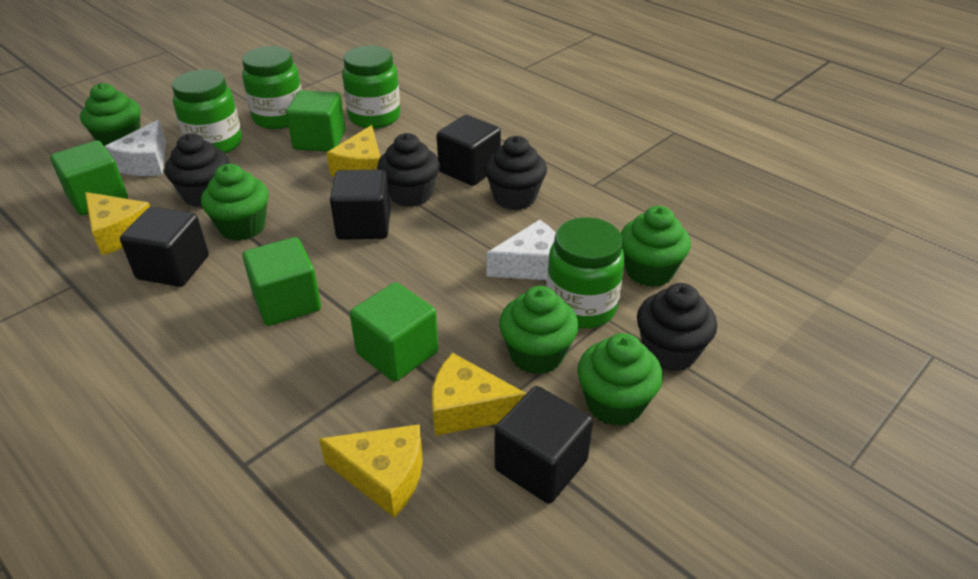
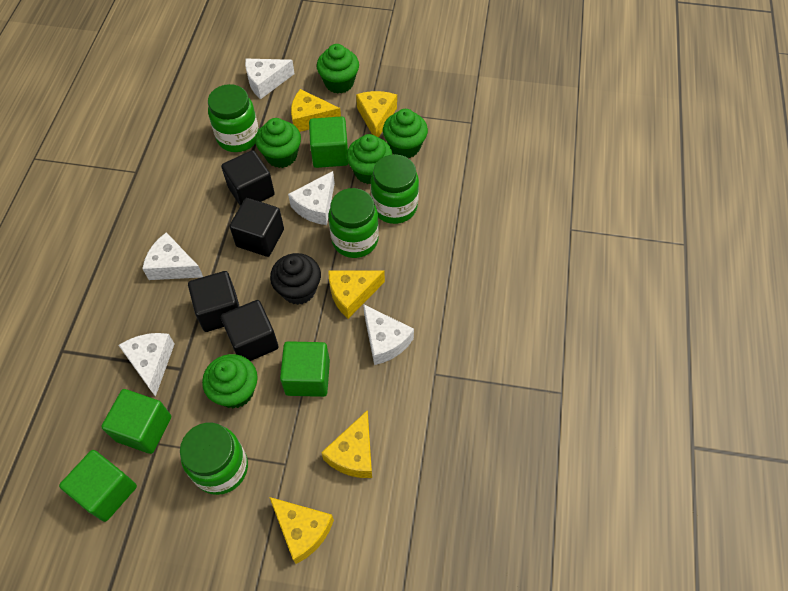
black cupcake: 4 -> 1
white cheese: 2 -> 5
yellow cheese: 4 -> 5

